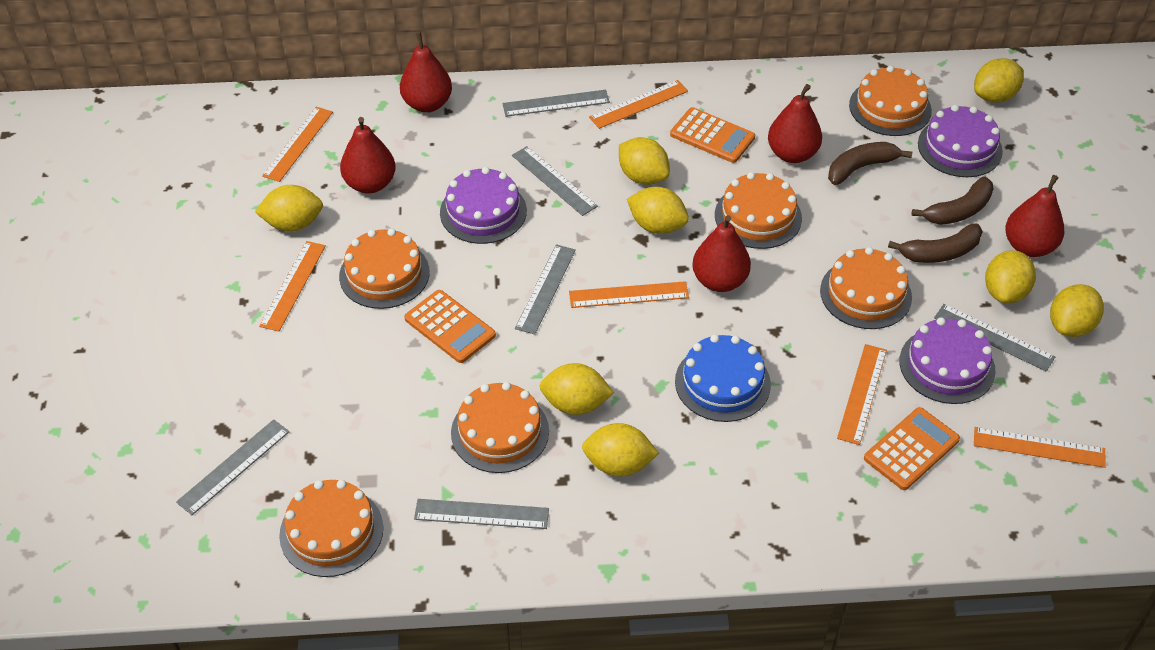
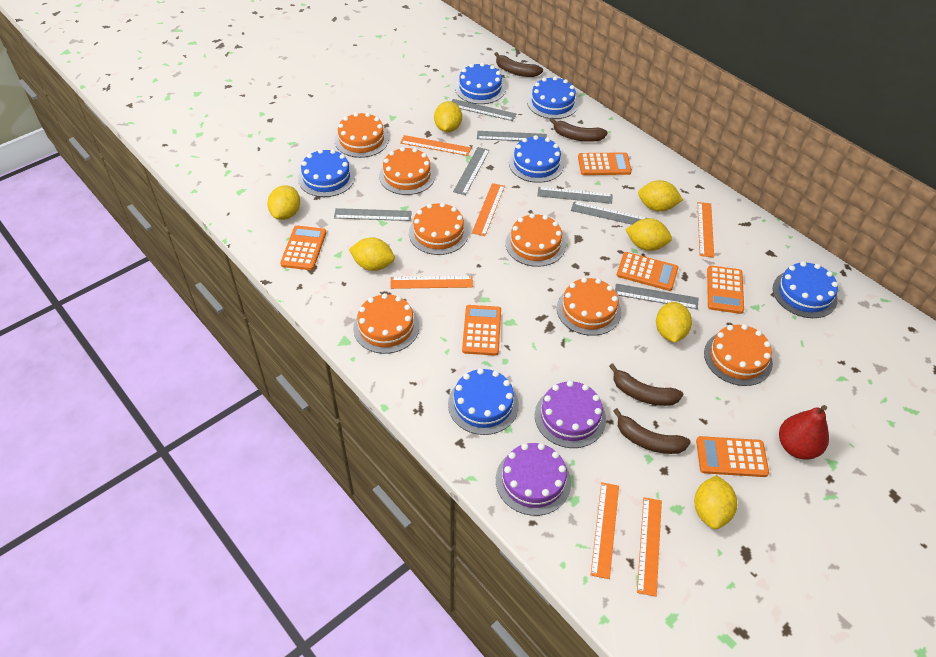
blue cake: 1 -> 6
brown banana: 3 -> 4
grey ruler: 6 -> 7
orange cake: 6 -> 7
orange calculator: 3 -> 6
purple cake: 3 -> 2
red pear: 5 -> 1
yellow lemon: 8 -> 7

